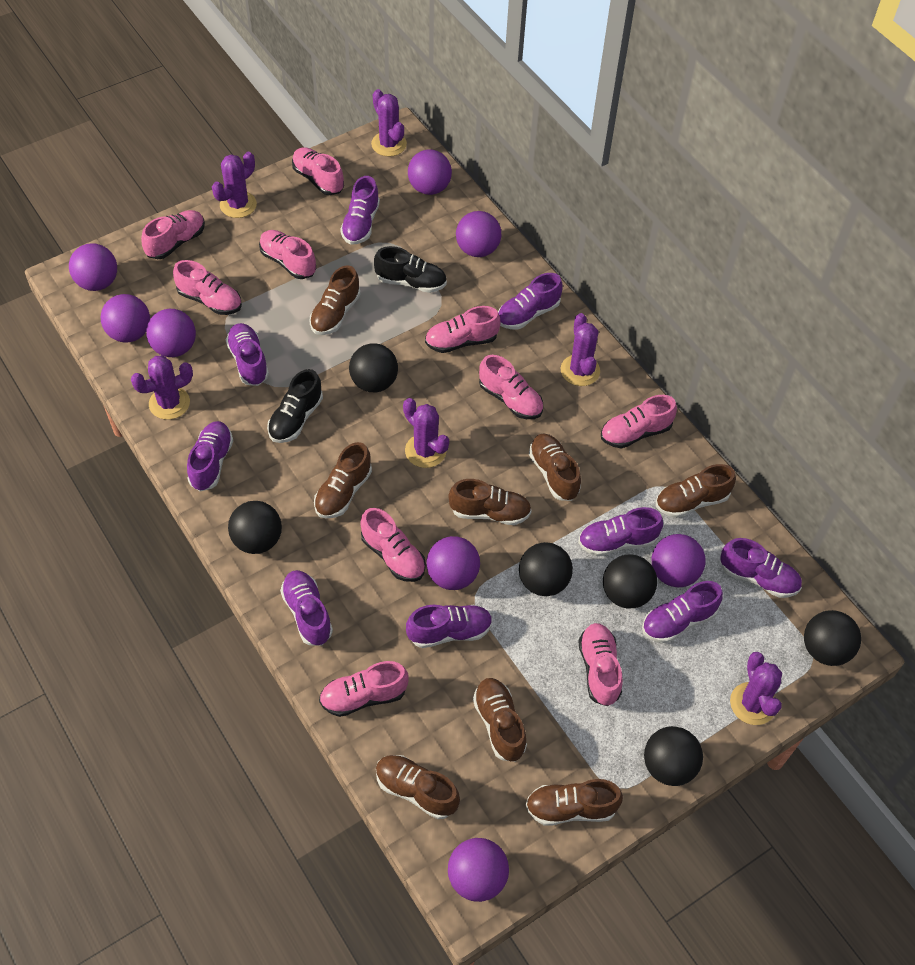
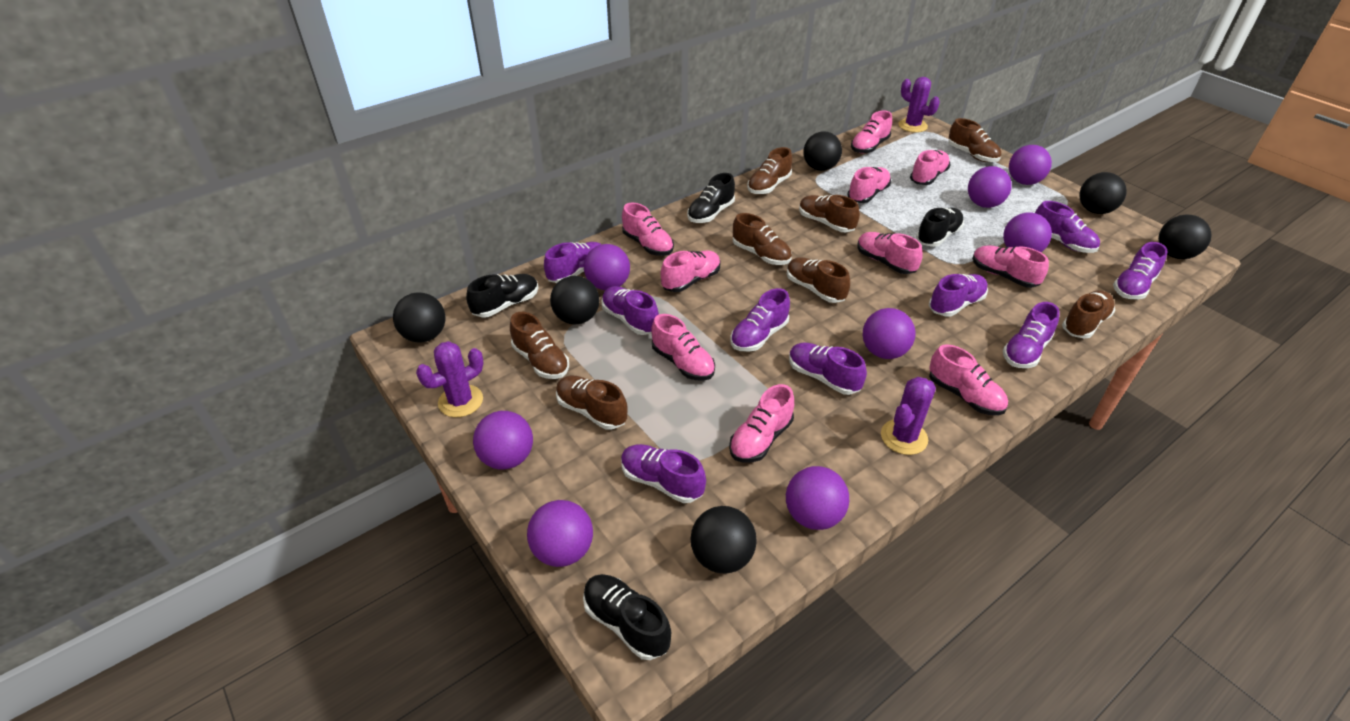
black shoe: 2 -> 4
purple cactus: 6 -> 3

